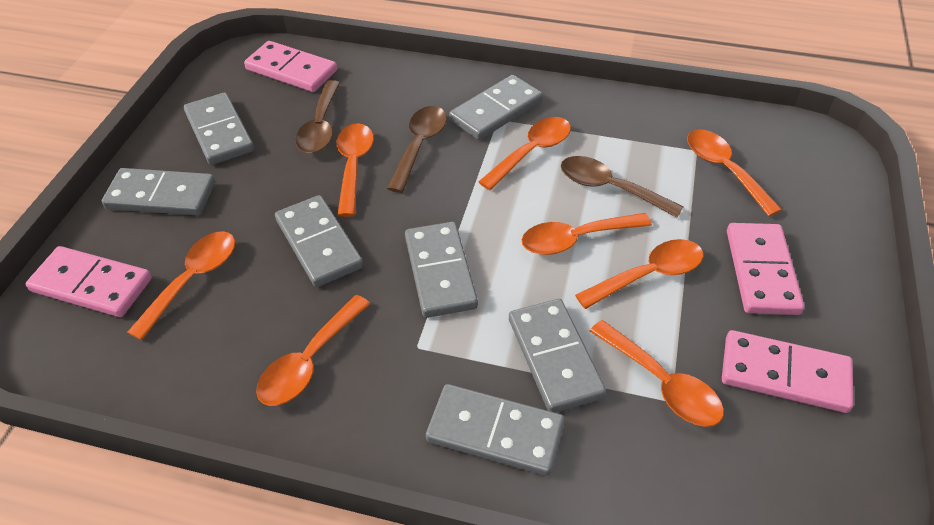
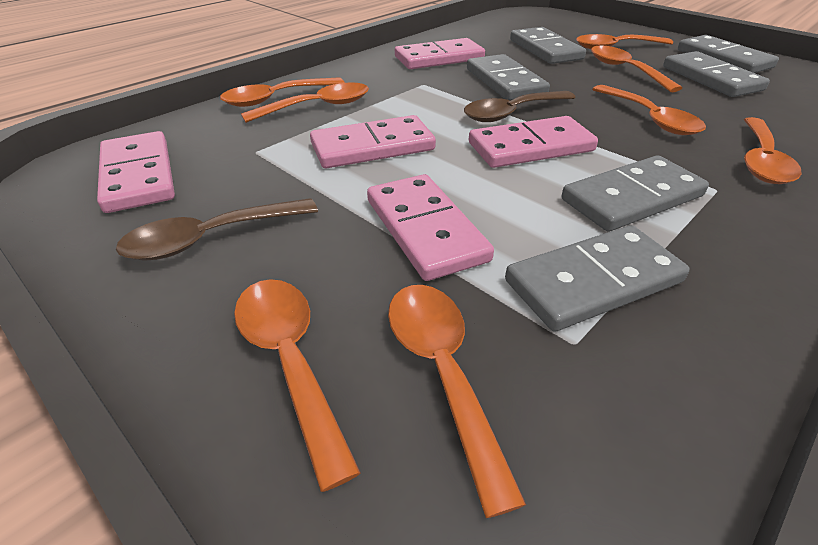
brown spoon: 3 -> 2
grey domino: 7 -> 6
pink domino: 4 -> 5

